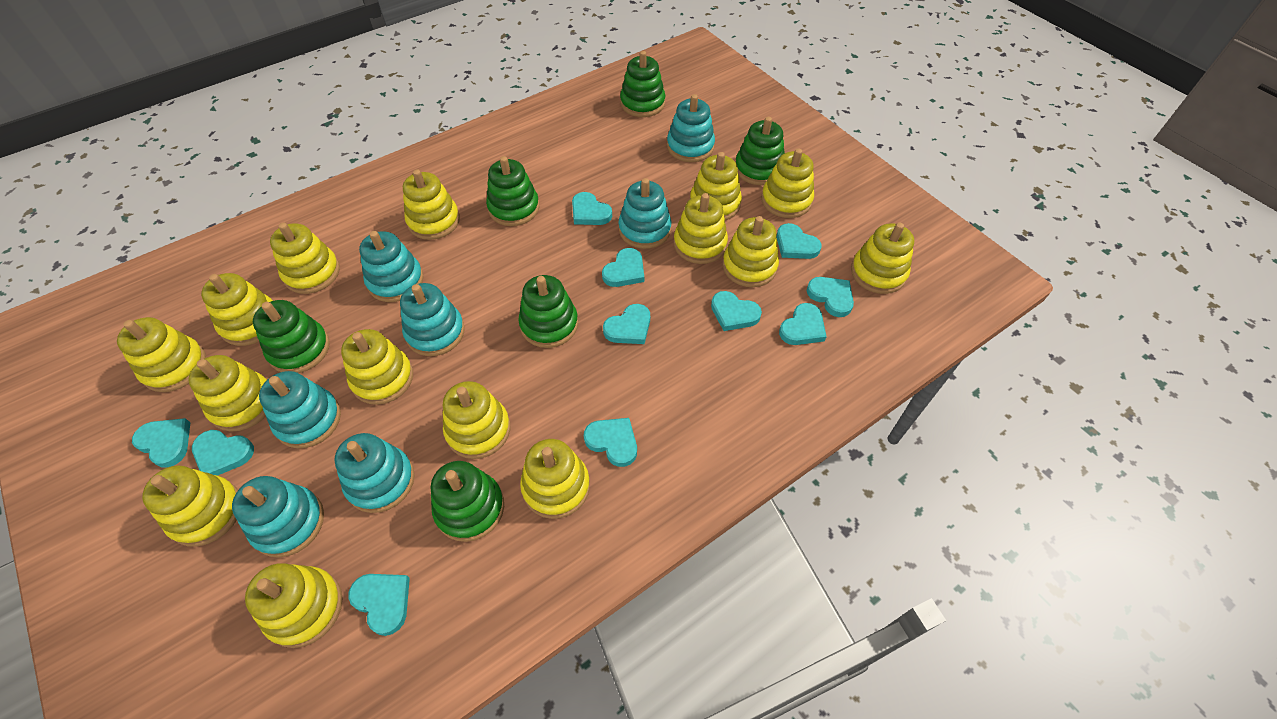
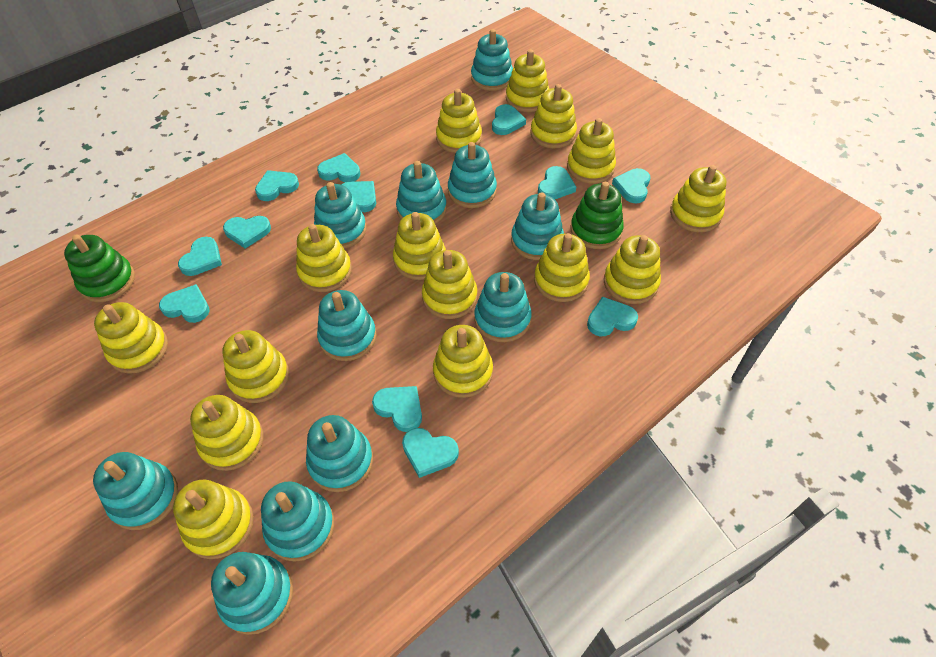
green stacking toy: 6 -> 2
turquoise heart: 11 -> 12
turquoise stacking toy: 7 -> 11

